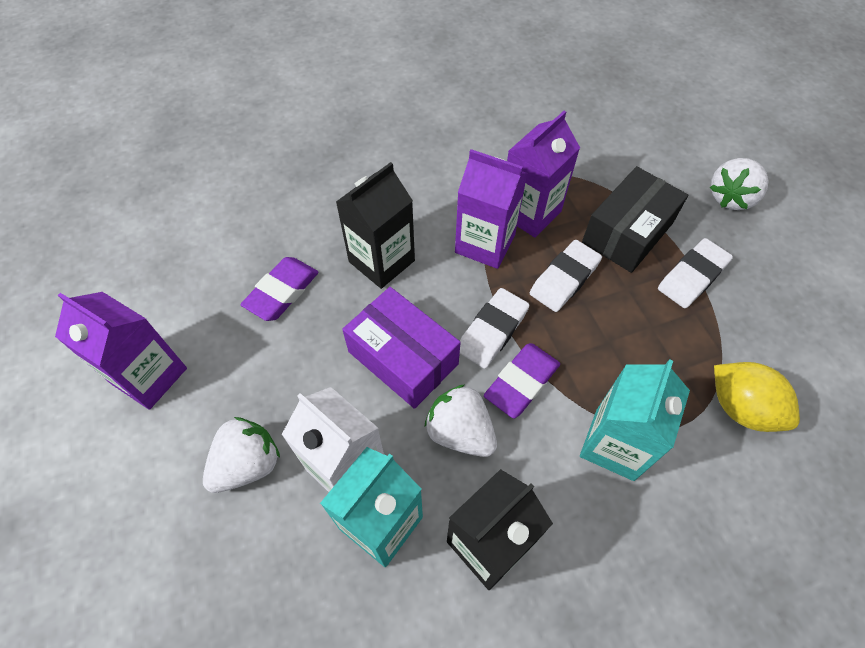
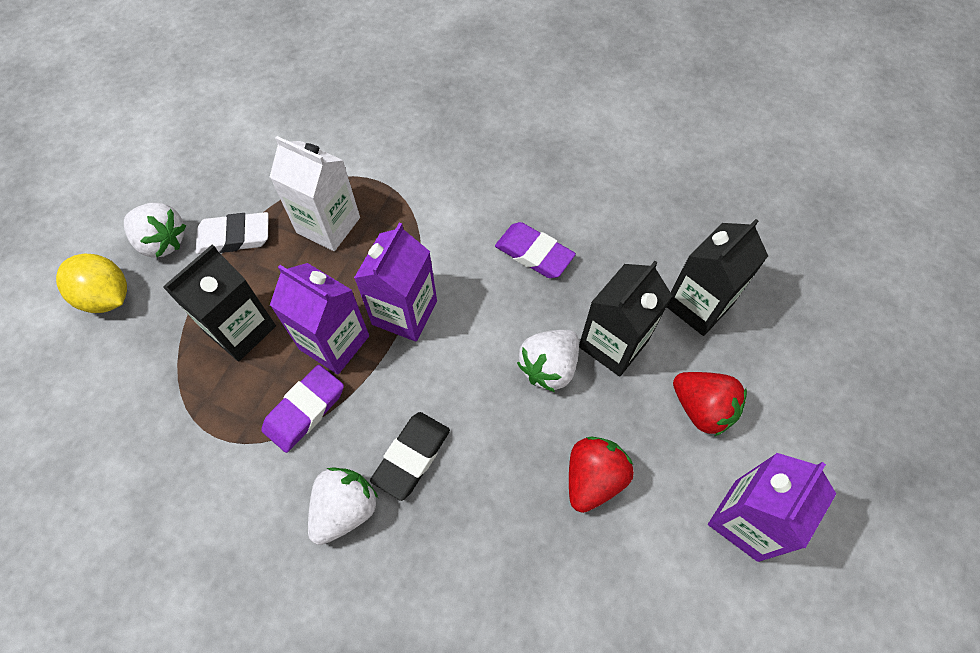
black box: 1 -> 0
black carton: 2 -> 3
black eraser: 0 -> 1
purple box: 1 -> 0
red strawberry: 0 -> 2
turquoise carton: 2 -> 0
white eraser: 3 -> 1

